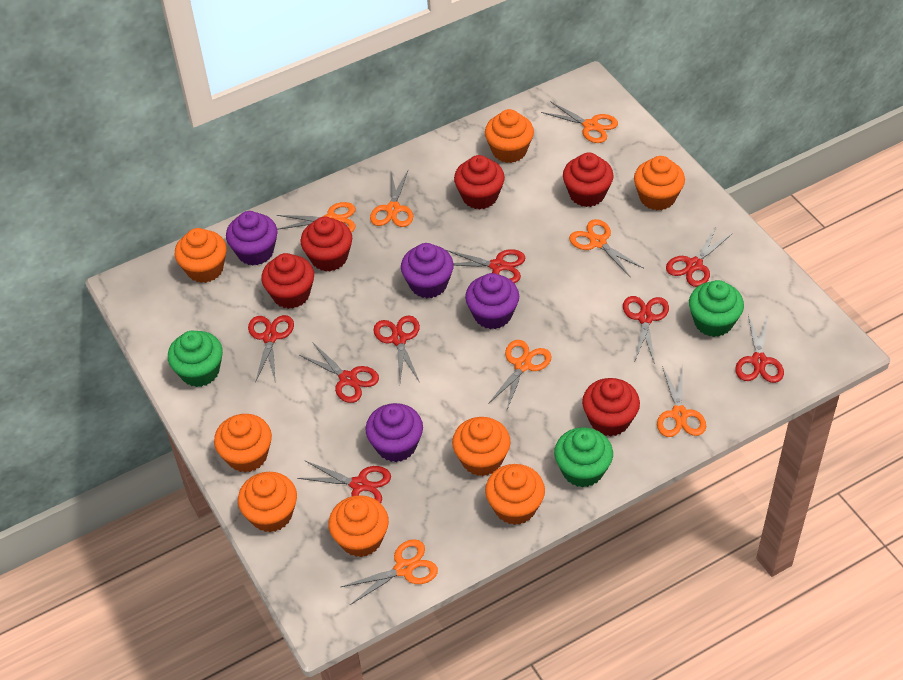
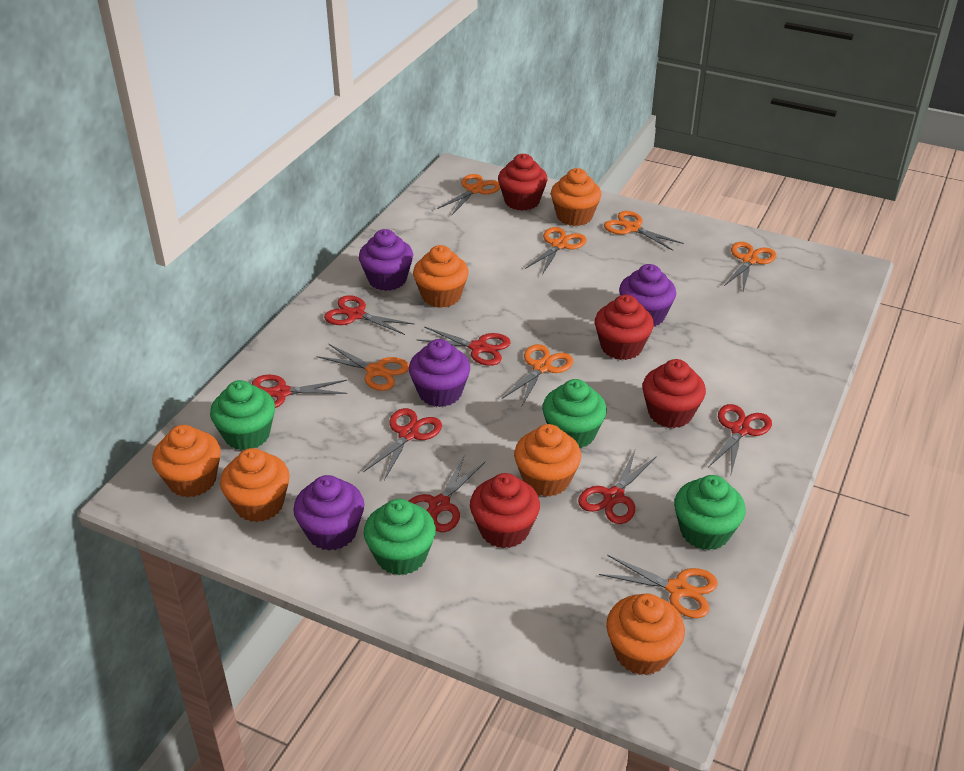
green cupcake: 3 -> 4
orange cupcake: 8 -> 6
red cupcake: 5 -> 4
red scissors: 8 -> 7

